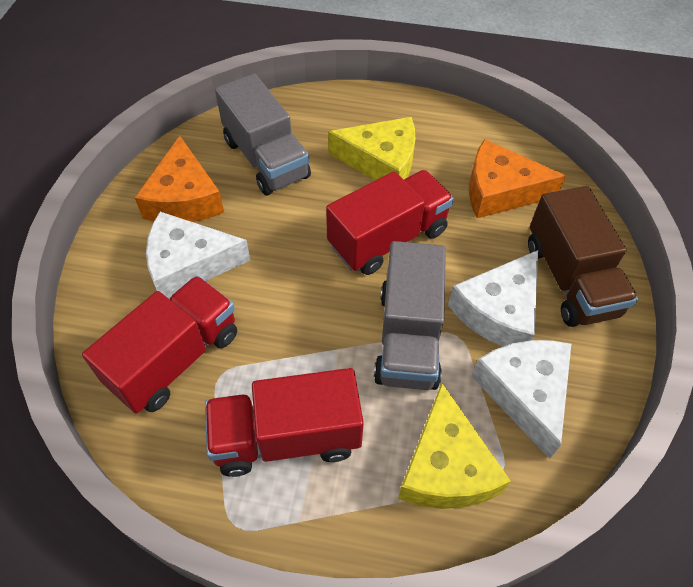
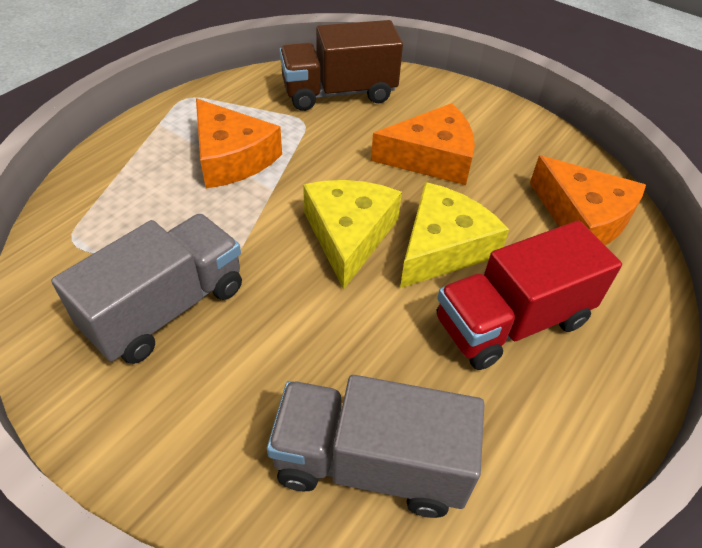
orange cheese: 2 -> 3
red truck: 3 -> 1
white cheese: 3 -> 0

